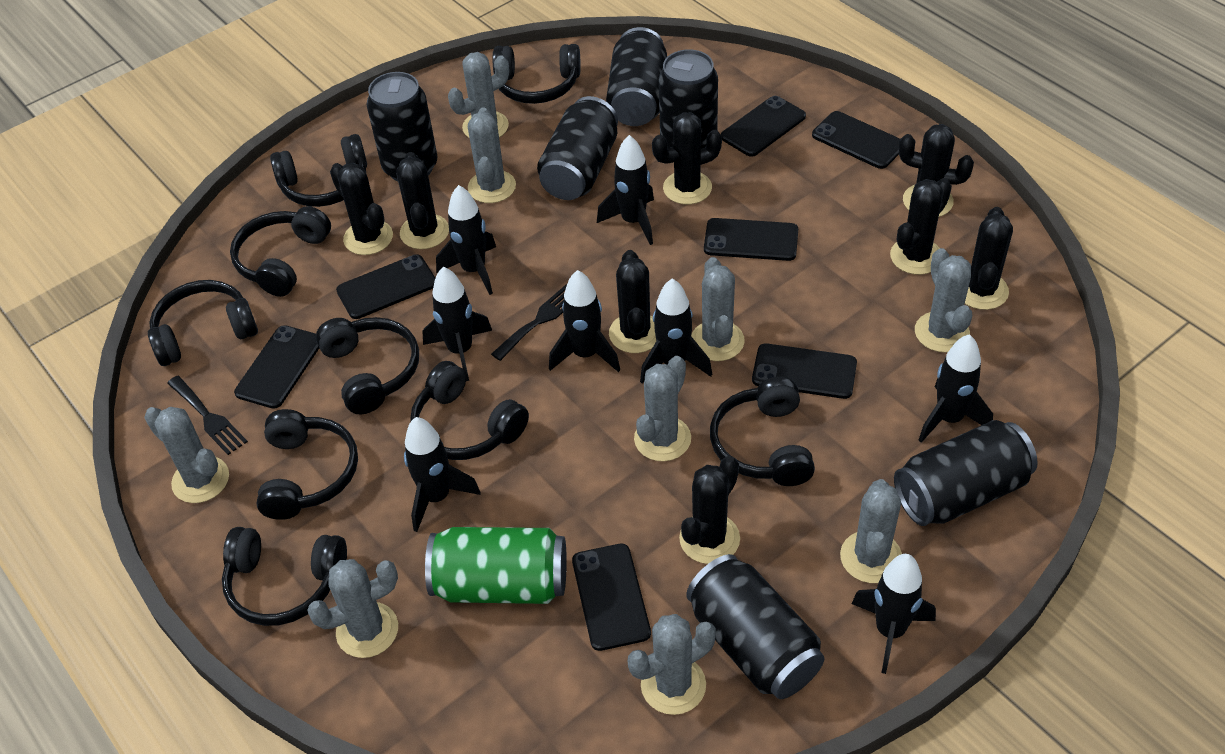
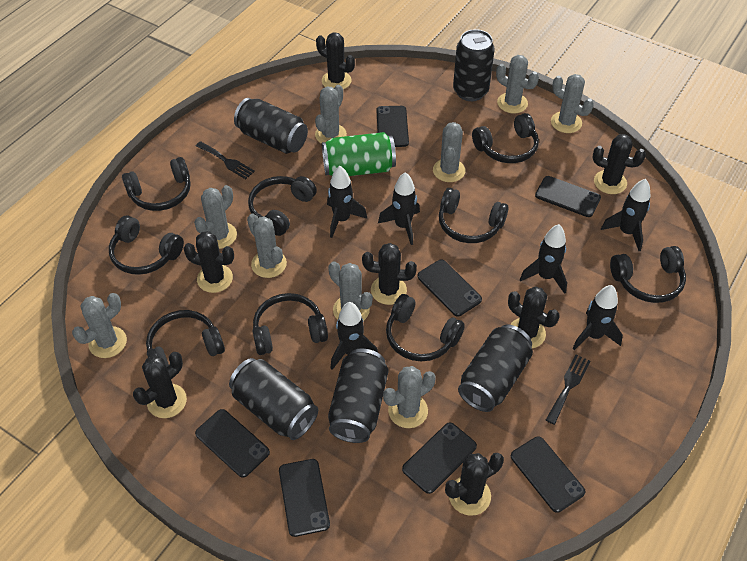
black cactus: 8 -> 7
black can: 6 -> 5
black rocket: 8 -> 6

